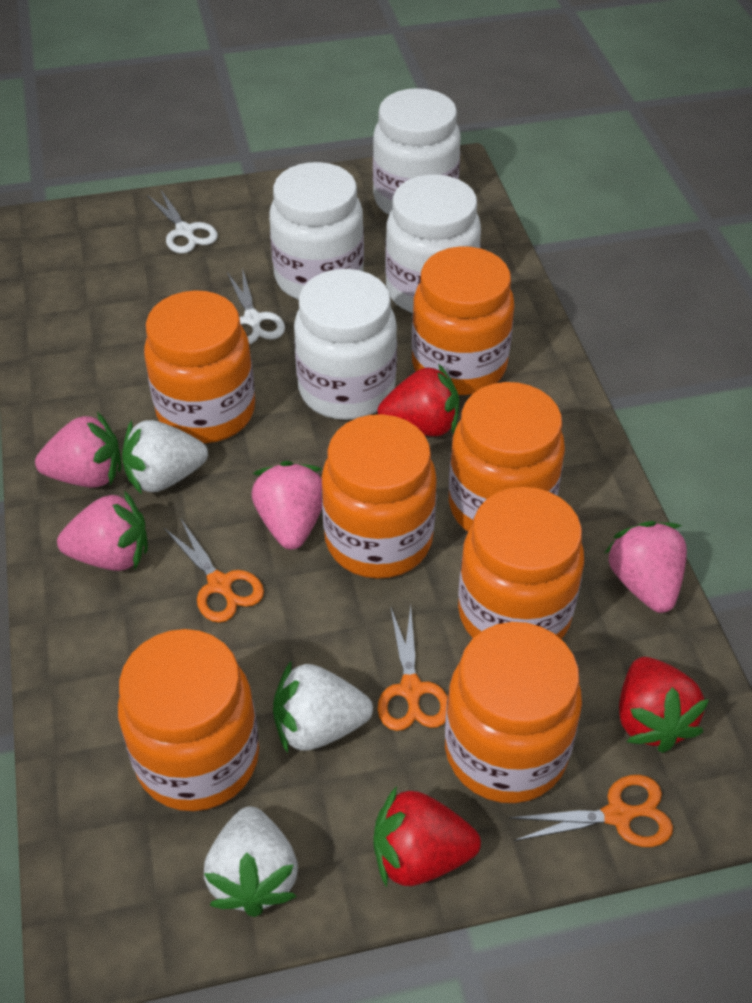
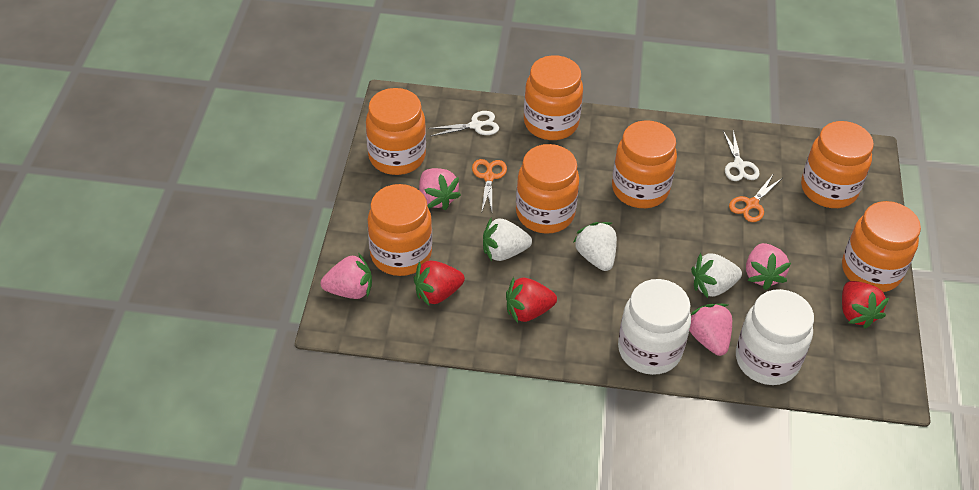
orange scissors: 3 -> 2
white jar: 4 -> 2

